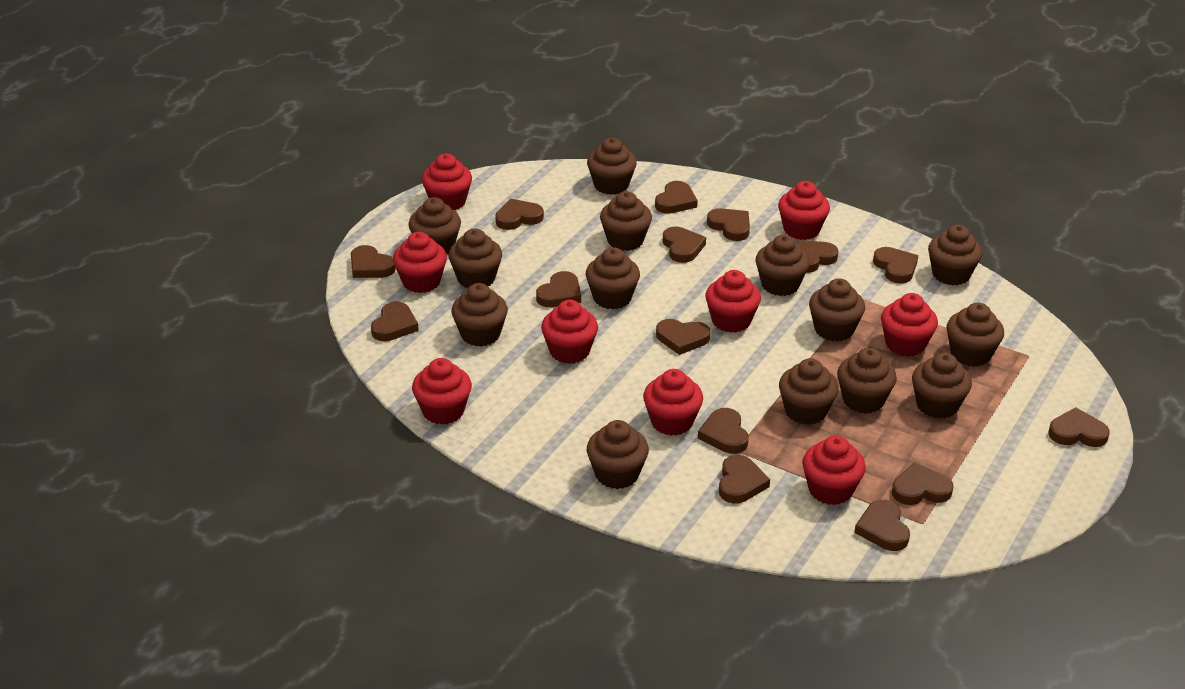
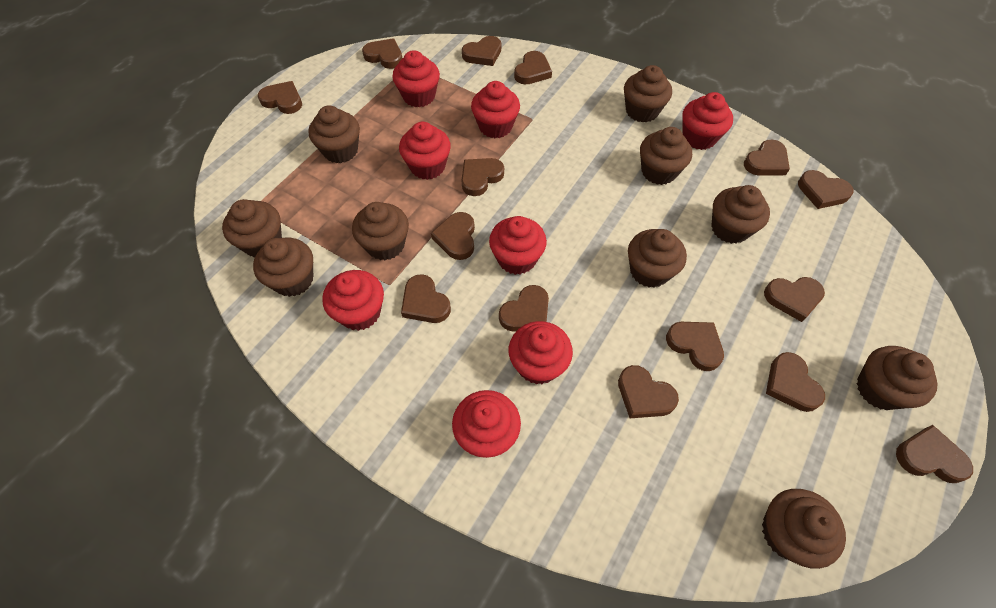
brown cupcake: 14 -> 10
red cupcake: 9 -> 8

